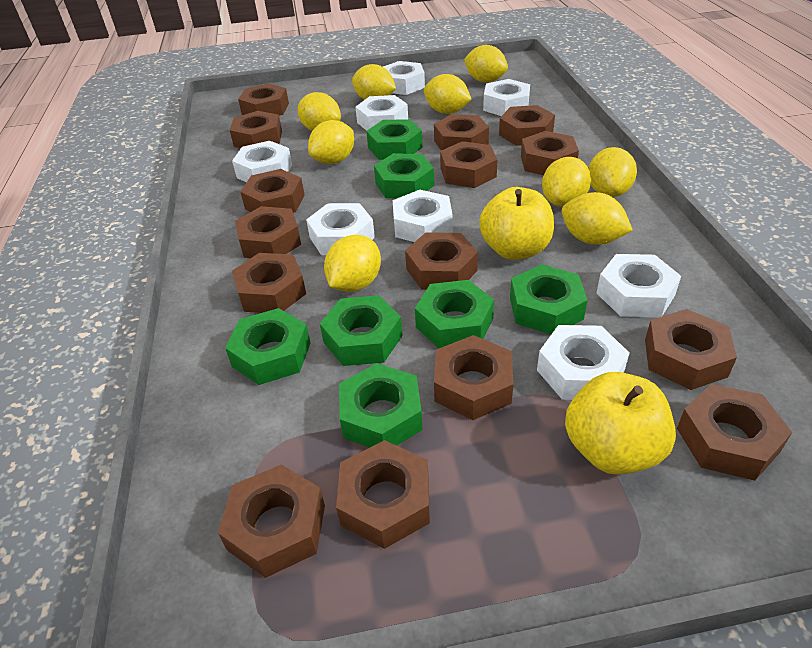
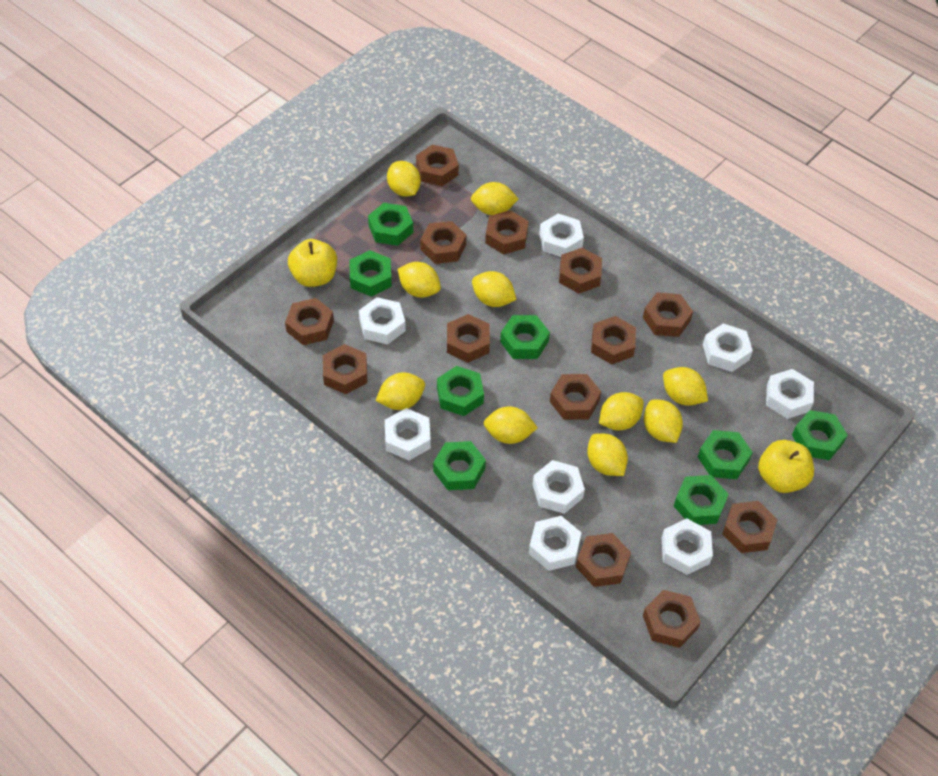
brown nut: 15 -> 13
green nut: 7 -> 8
yellow lemon: 9 -> 10

